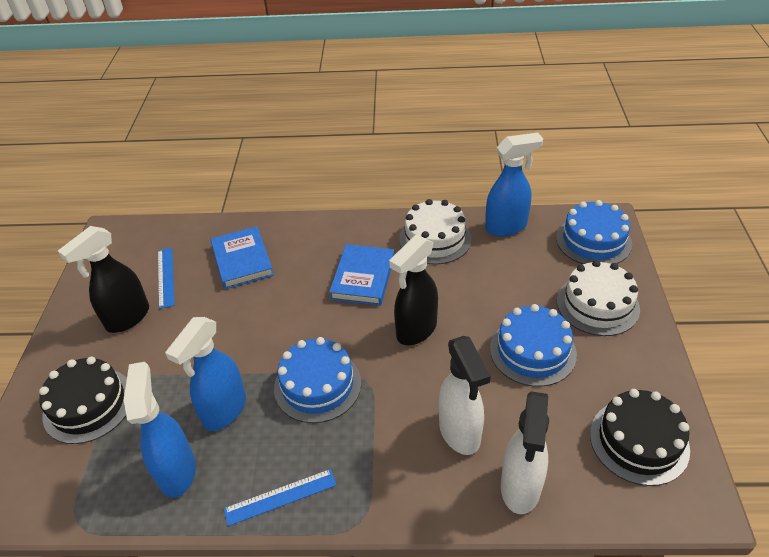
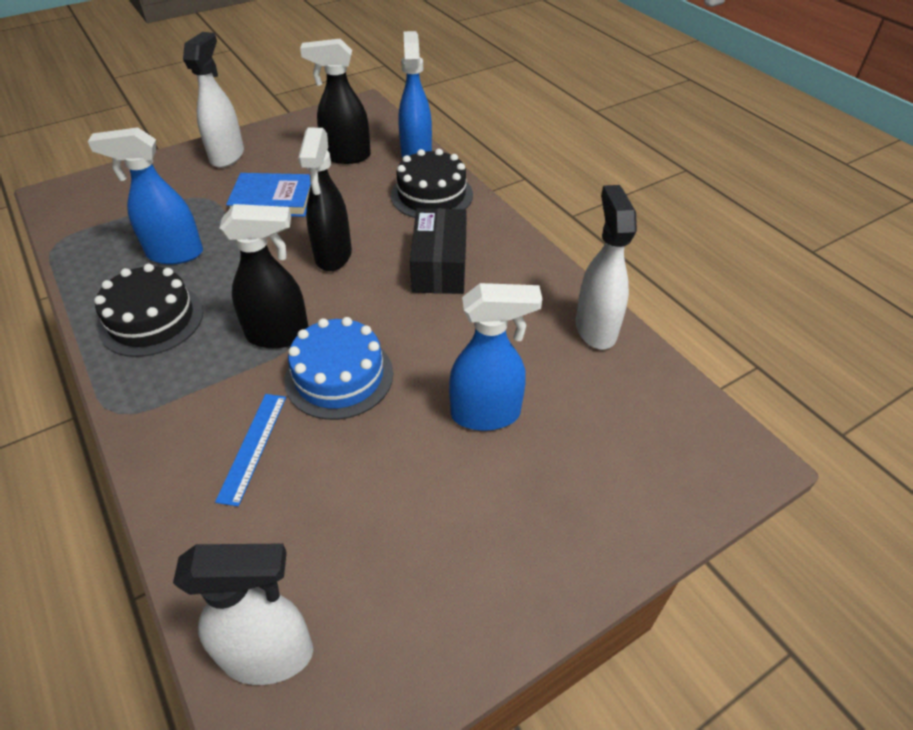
black box: 0 -> 1
black spray bottle: 2 -> 3
blue book: 2 -> 1
blue cake: 3 -> 1
blue ruler: 2 -> 1
white cake: 2 -> 0
white spray bottle: 2 -> 3

